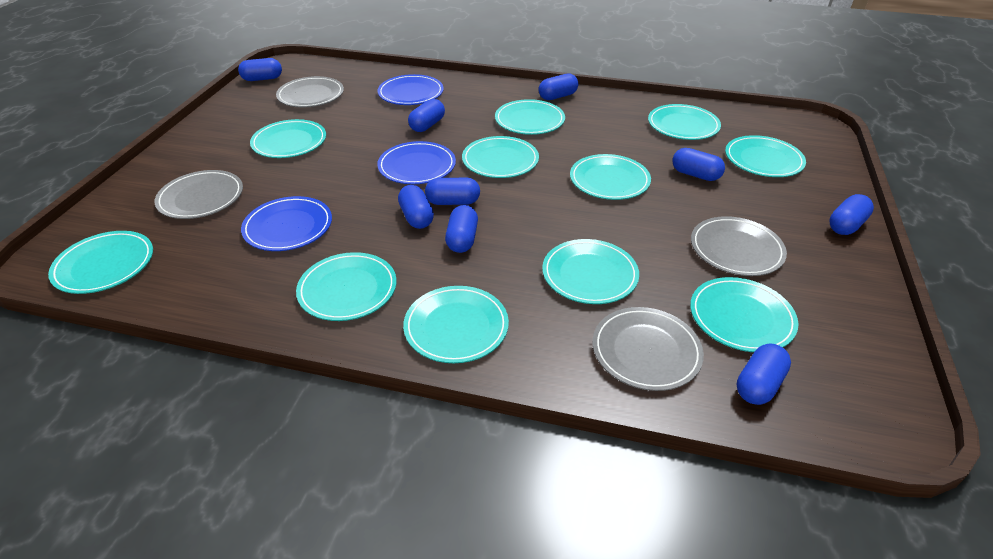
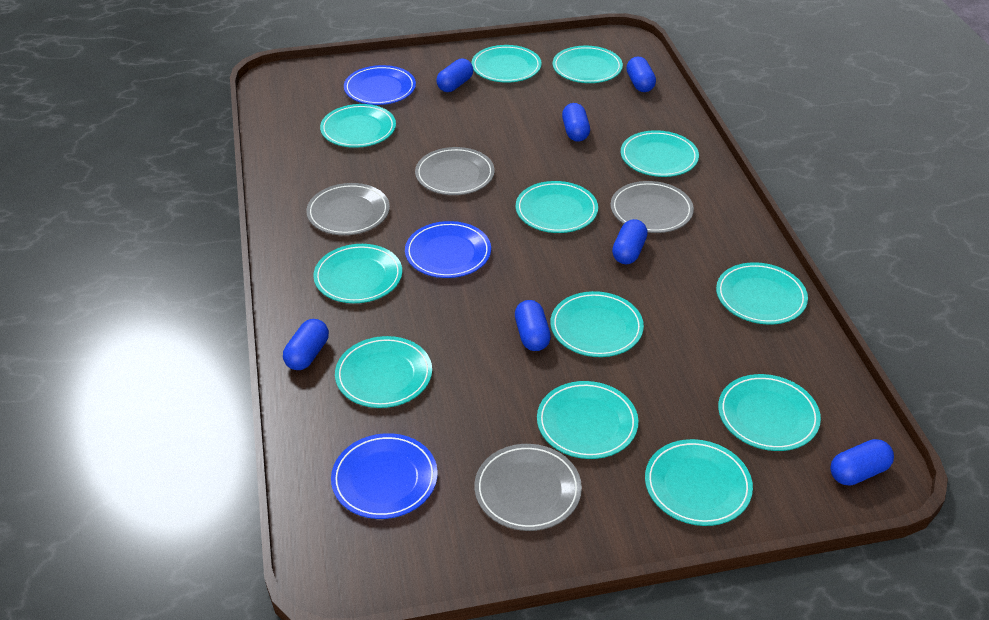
blue capsule: 9 -> 7
turquoise plate: 11 -> 12

